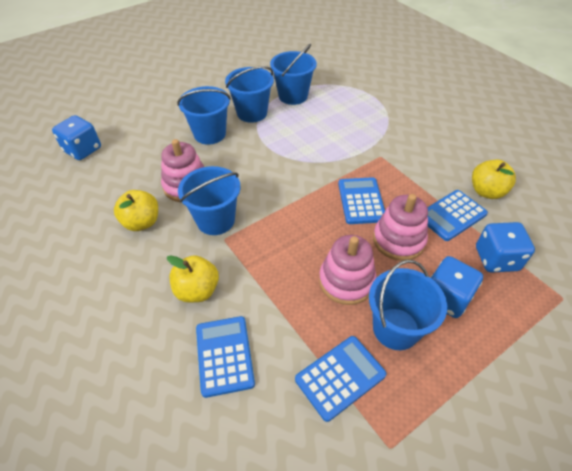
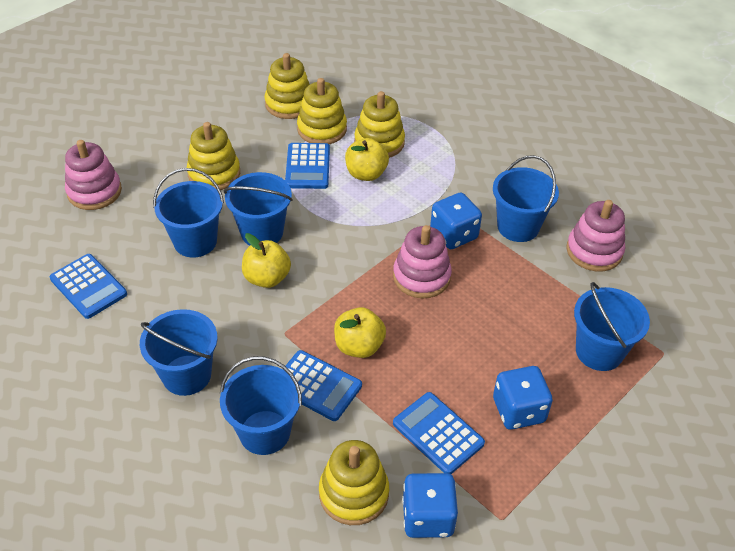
blue bucket: 5 -> 6
yellow stacking toy: 0 -> 5

